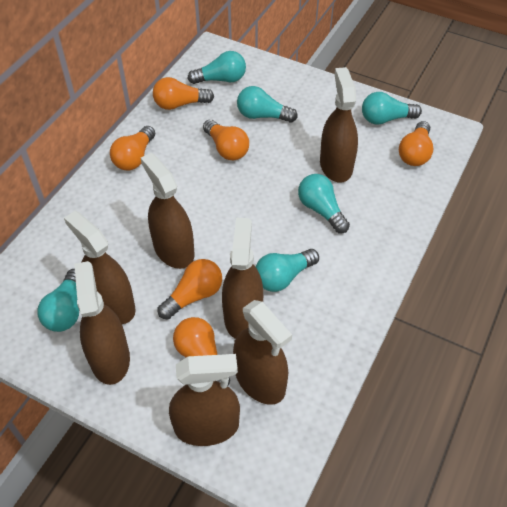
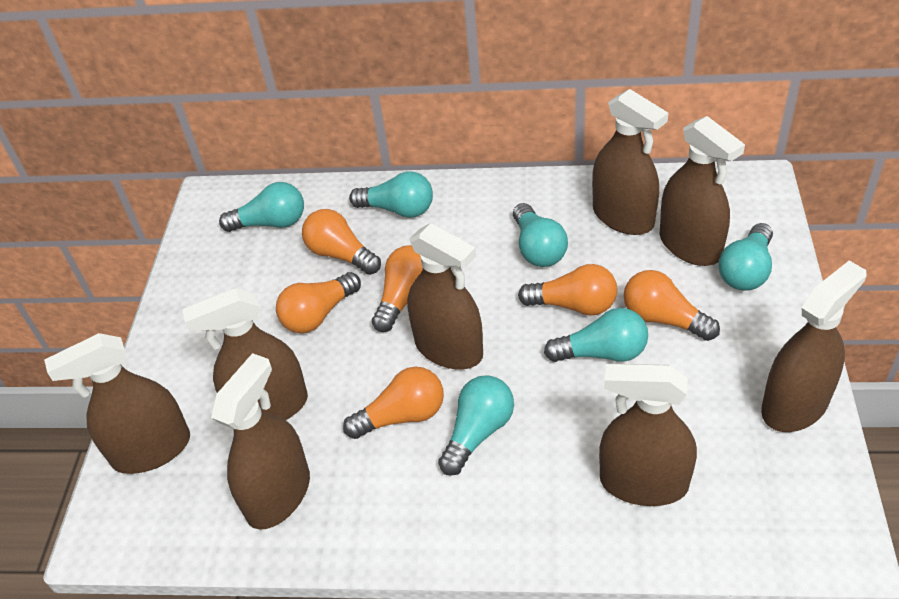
brown spray bottle: 7 -> 8

